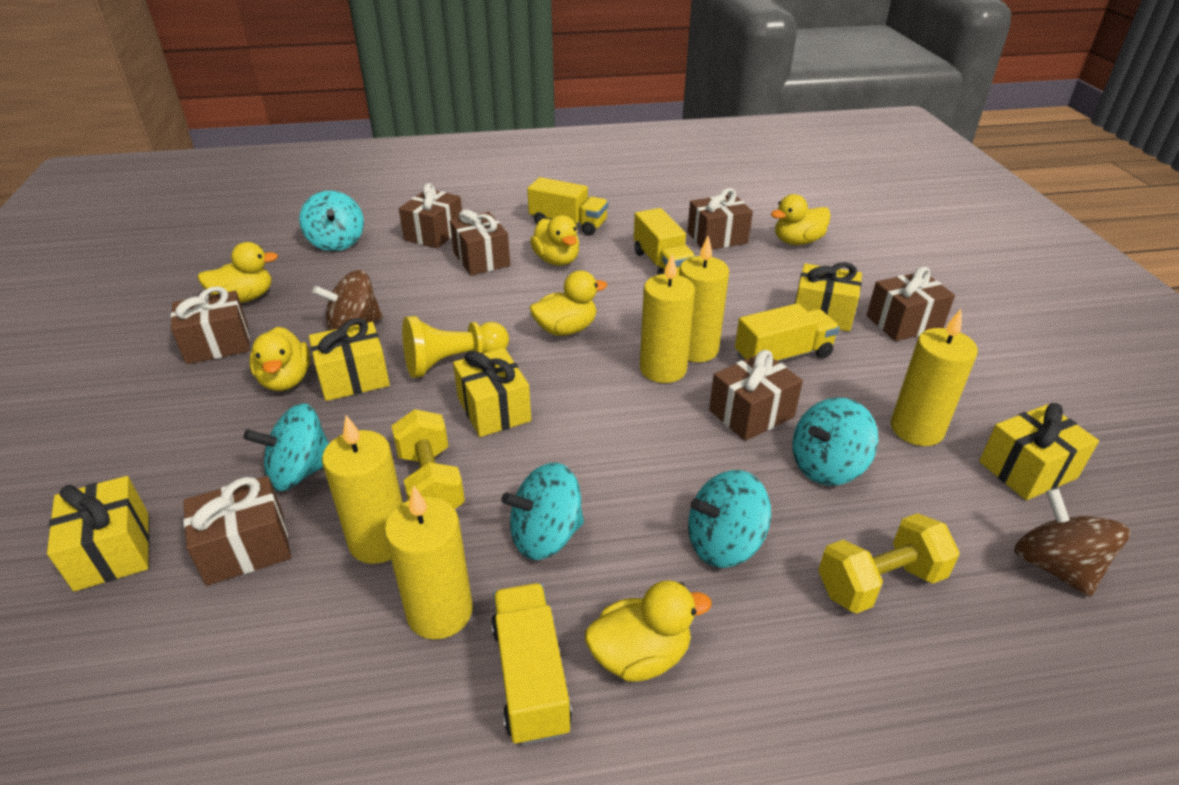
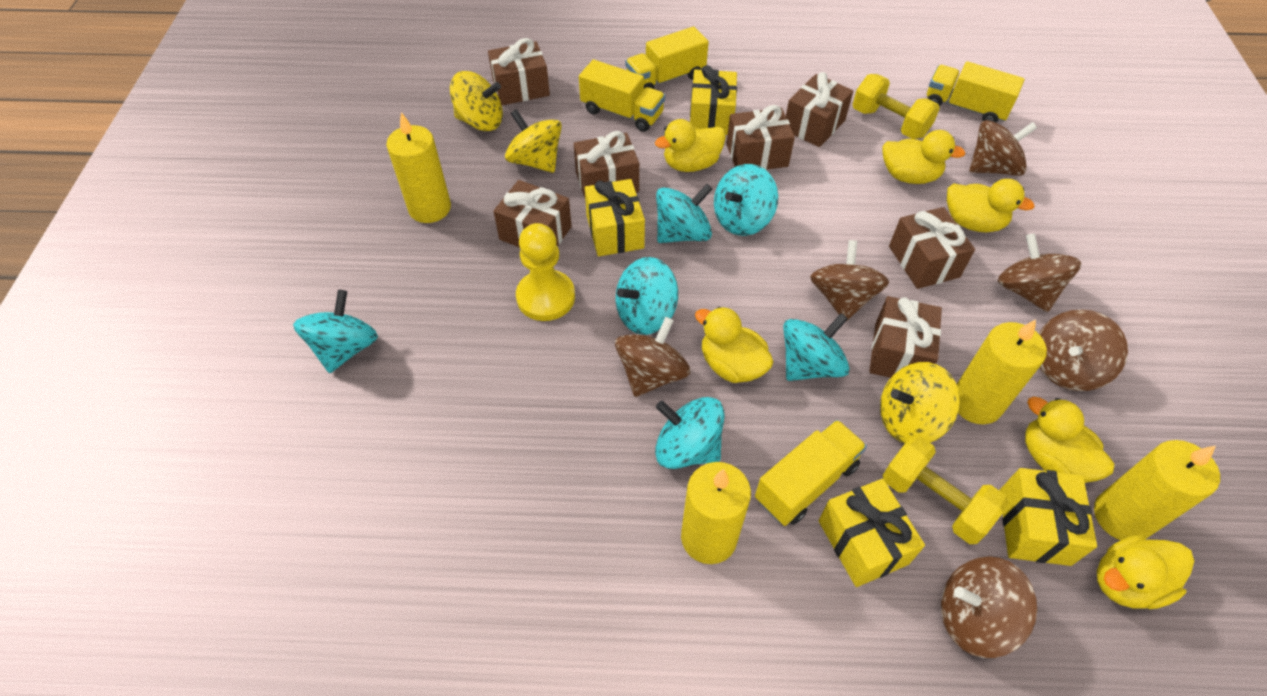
brown spinning top: 2 -> 6
turquoise spinning top: 5 -> 6
yellow candle: 5 -> 4
yellow gift: 5 -> 4
yellow spinning top: 0 -> 3

